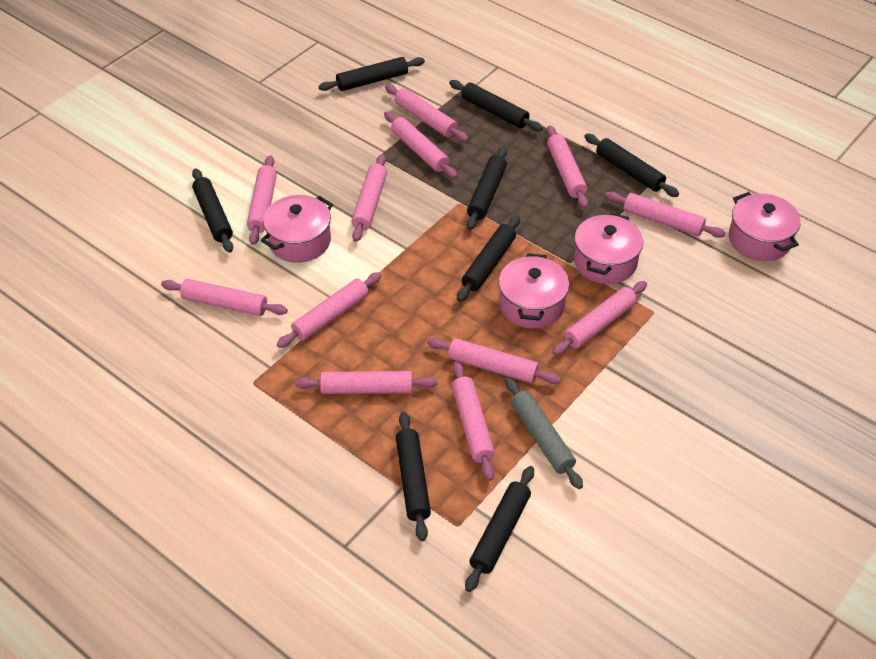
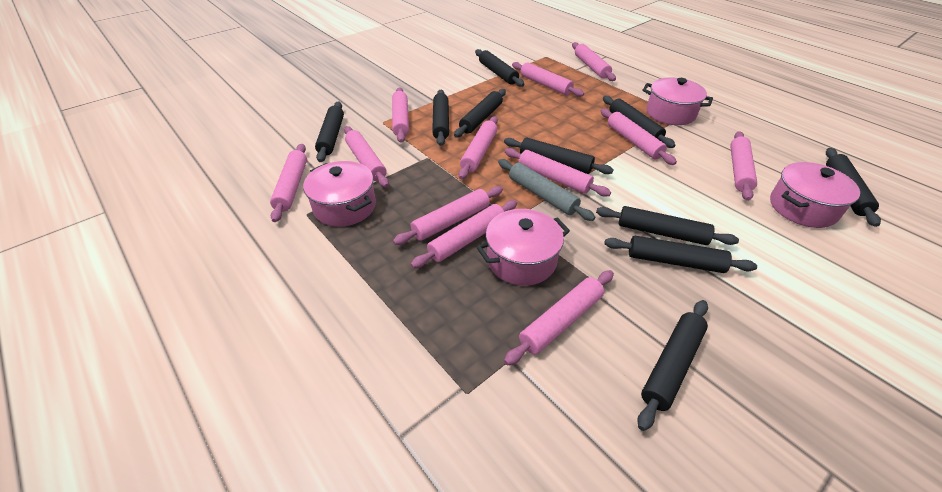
black rolling pin: 8 -> 10

